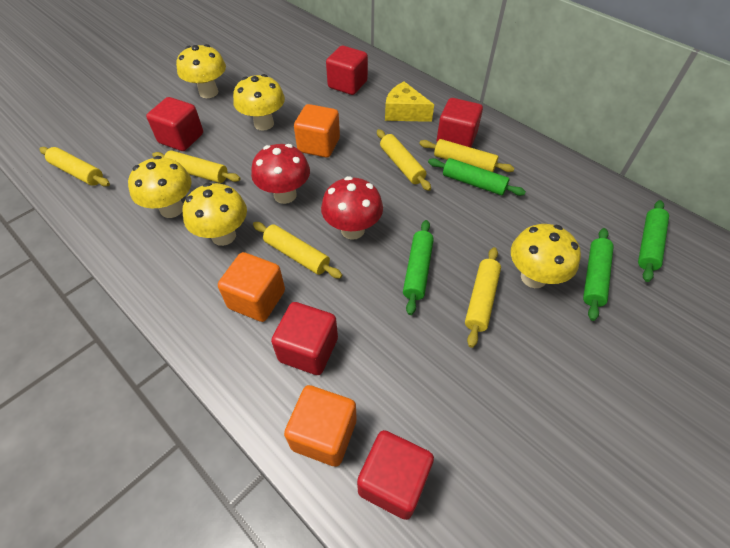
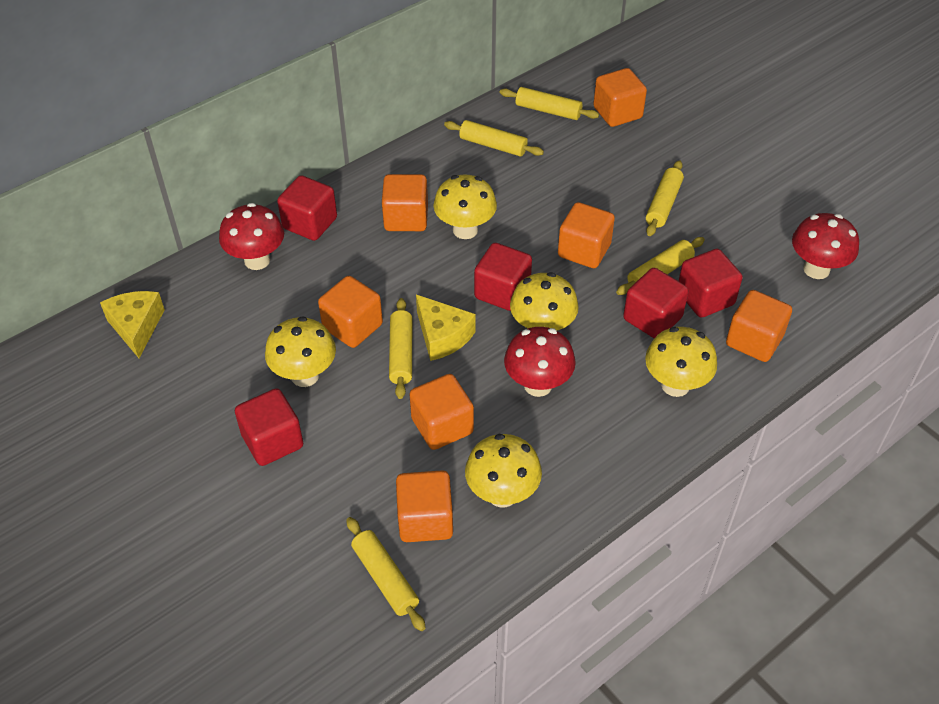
green rolling pin: 4 -> 0
orange cube: 3 -> 7
red mushroom: 2 -> 3
yellow cheese: 1 -> 2

